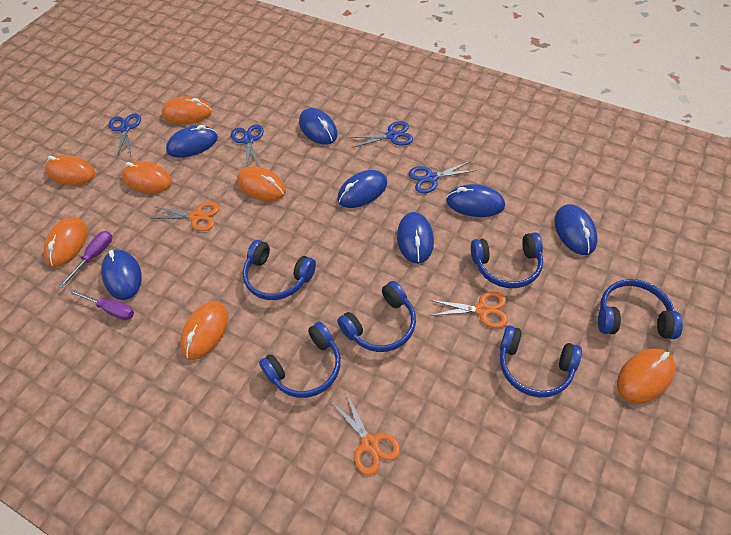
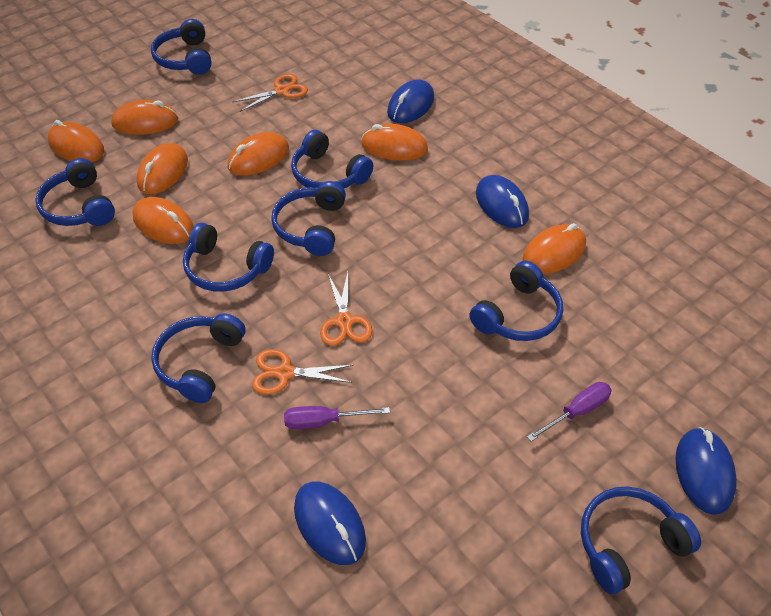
blue headphones: 6 -> 8
blue mouse: 7 -> 4
blue scissors: 4 -> 0

